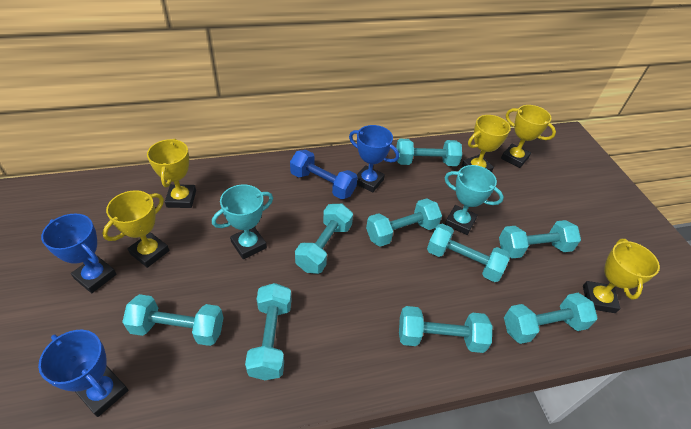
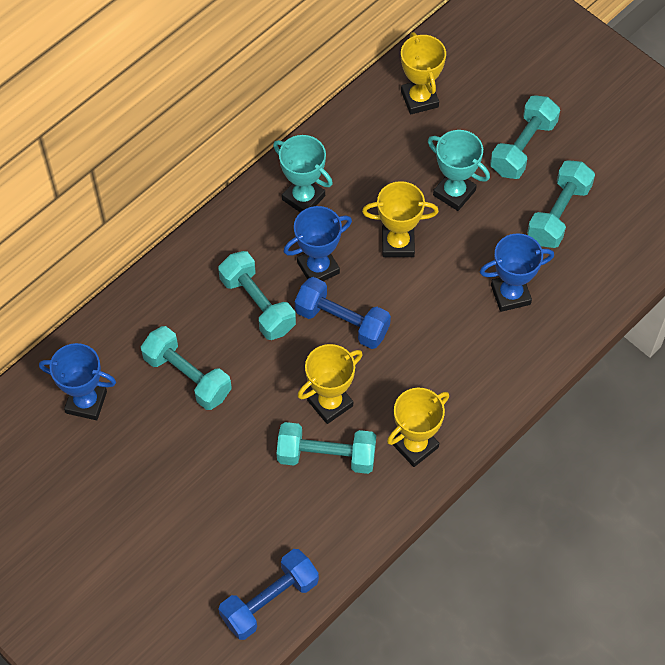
blue dumbbell: 1 -> 2
turquoise dumbbell: 9 -> 5
yellow trophy: 5 -> 4

